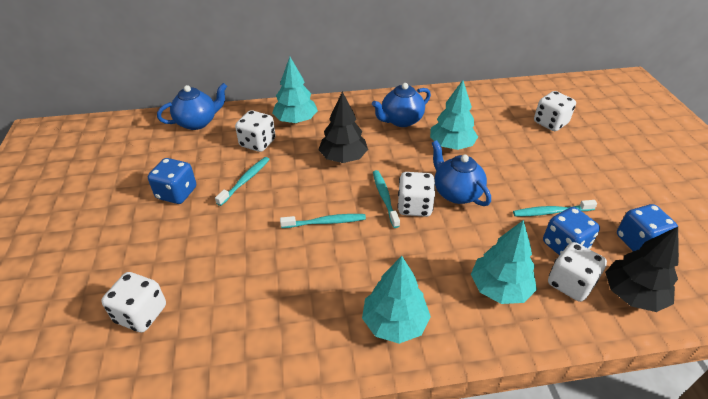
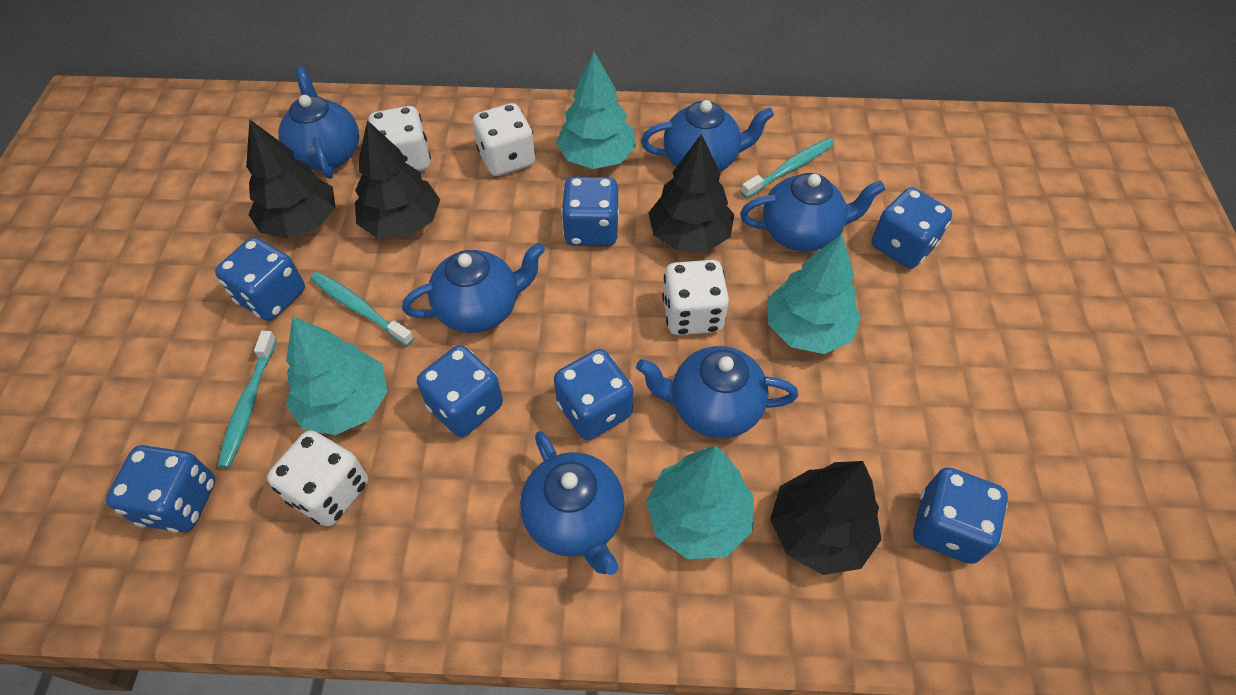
black tree: 2 -> 4
blue dice: 3 -> 7
blue teapot: 3 -> 6
turquoise toothbrush: 4 -> 3
white dice: 5 -> 4

